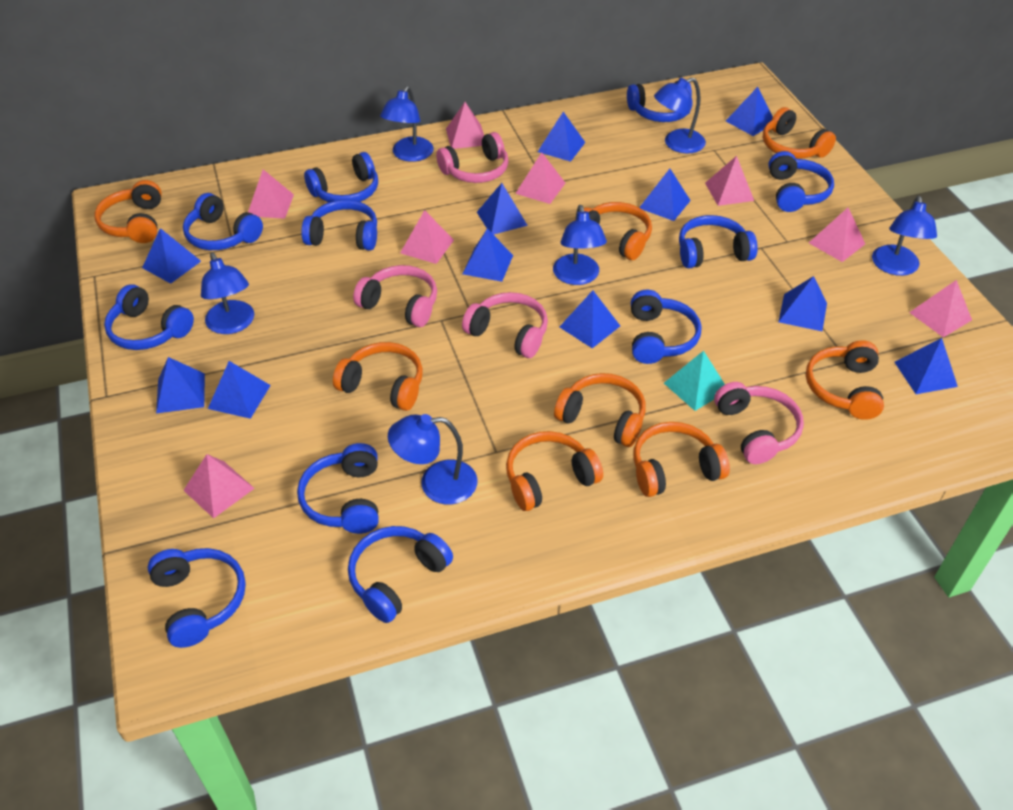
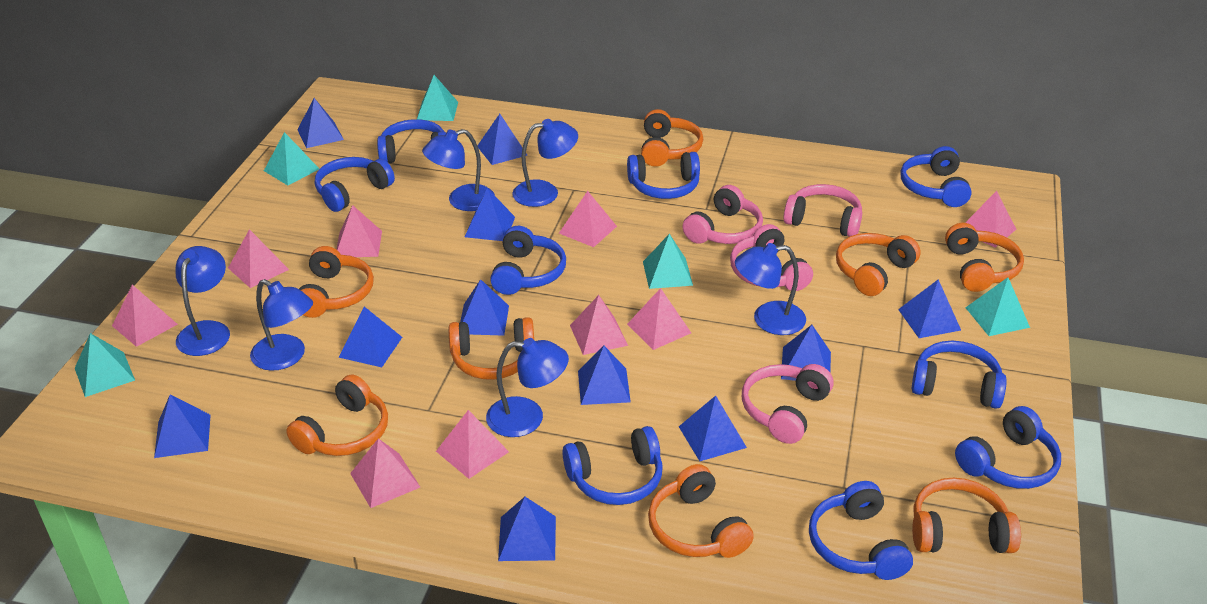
blue headphones: 11 -> 9
pink pyramid: 8 -> 9
turquoise pyramid: 1 -> 5

